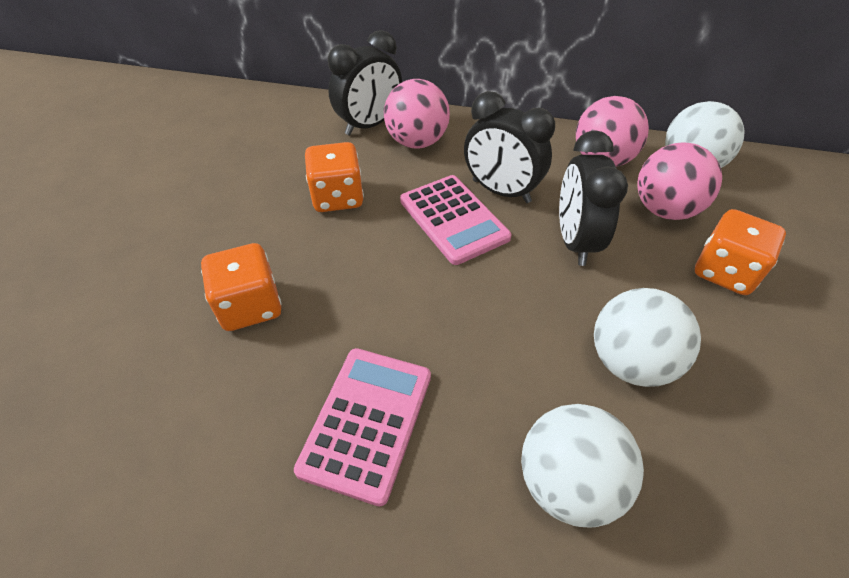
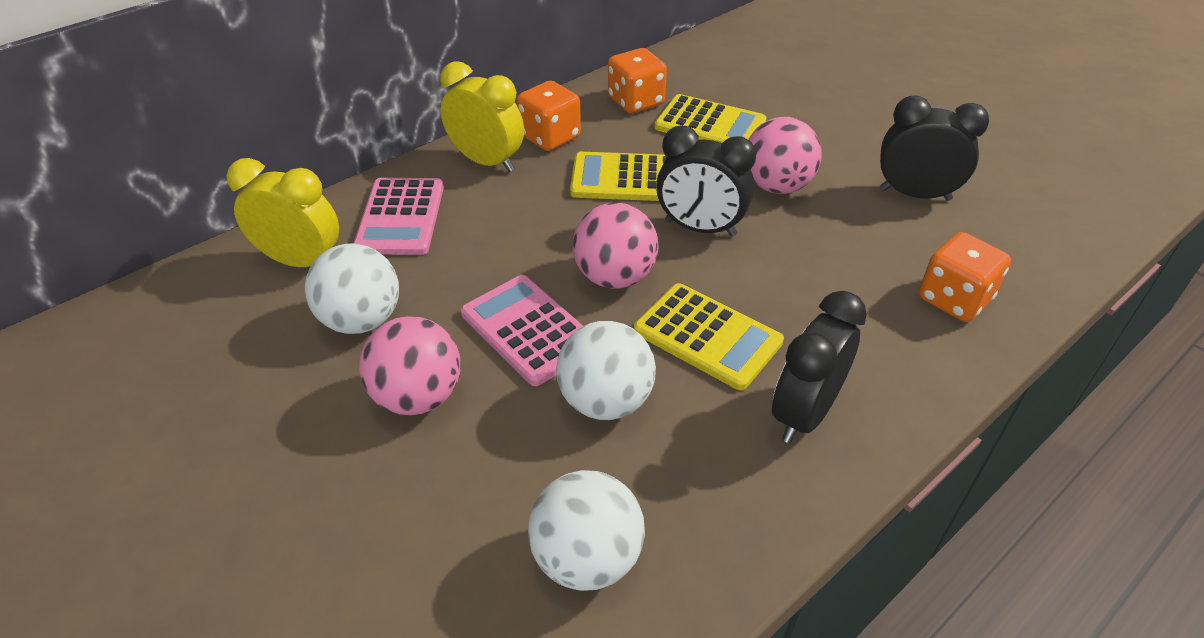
yellow calculator: 0 -> 3
yellow clock: 0 -> 2

